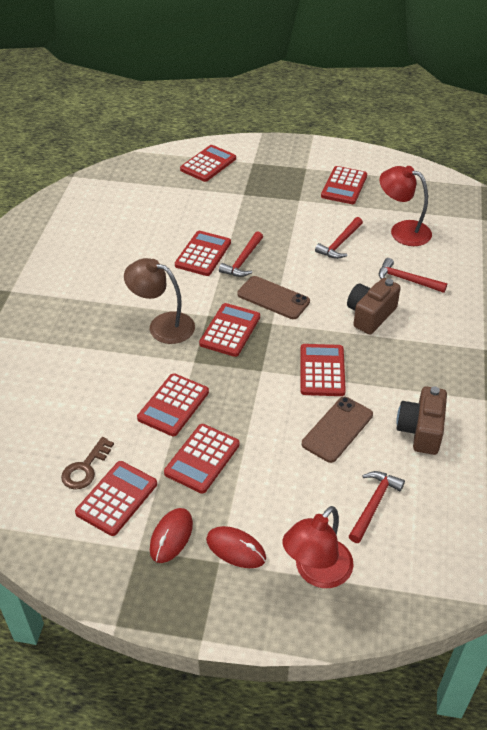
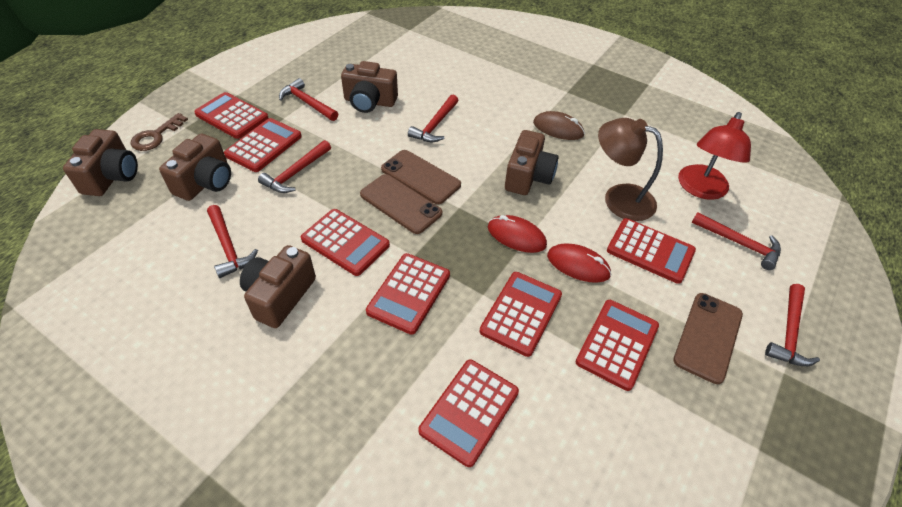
brown camera: 2 -> 5
brown mouse: 0 -> 1
brown phone: 2 -> 3
red hammer: 4 -> 6
red lamp: 2 -> 1

